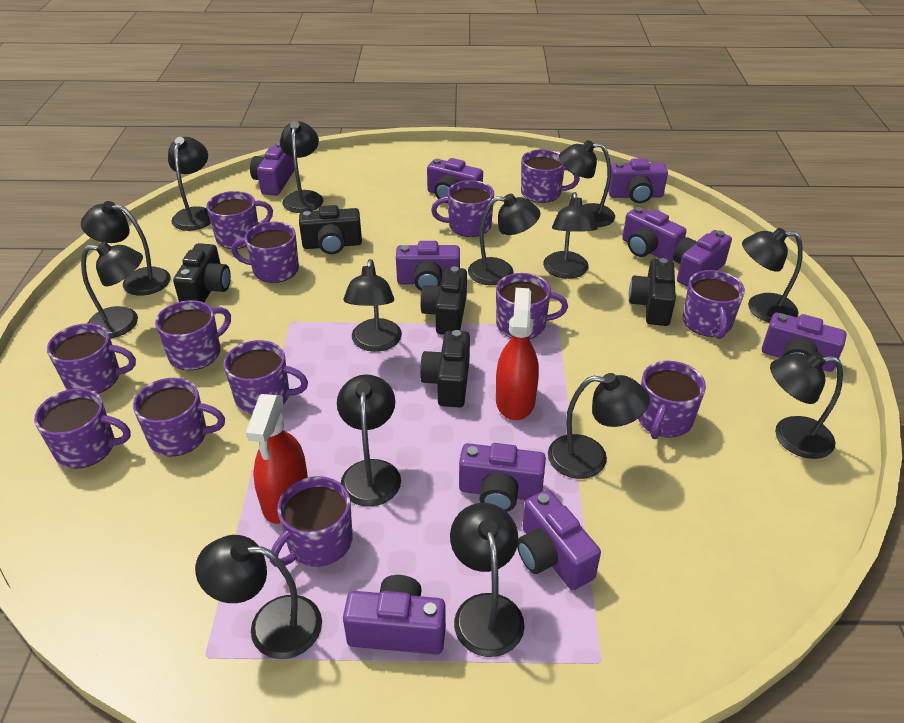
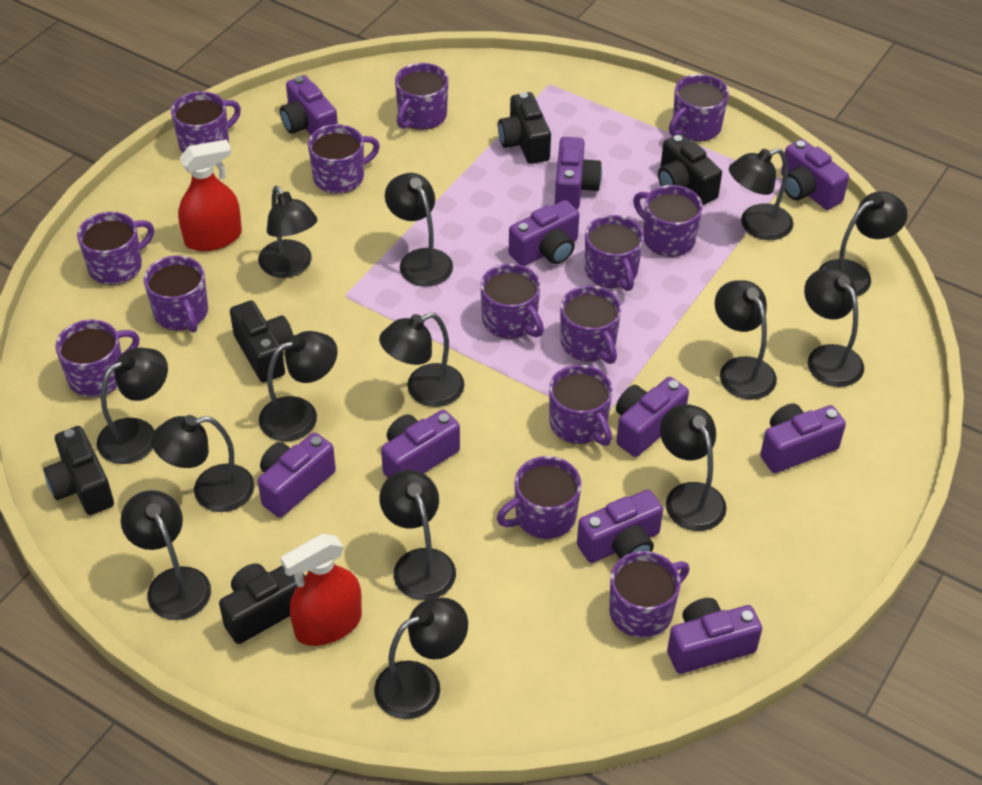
purple mug: 13 -> 14

